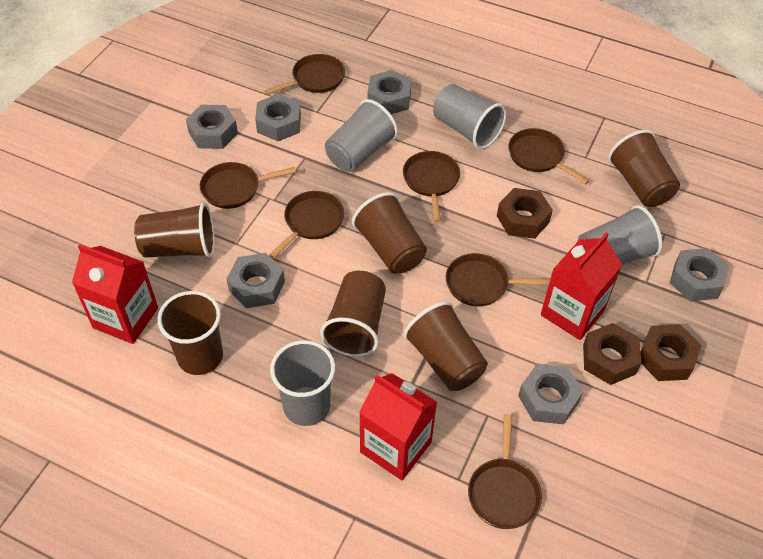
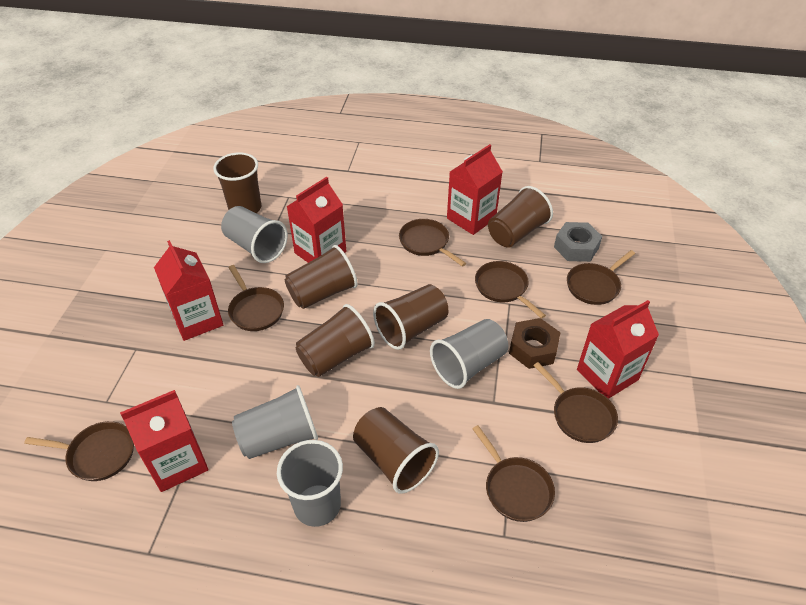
brown nut: 3 -> 1
grey nut: 6 -> 1
red carton: 3 -> 5

